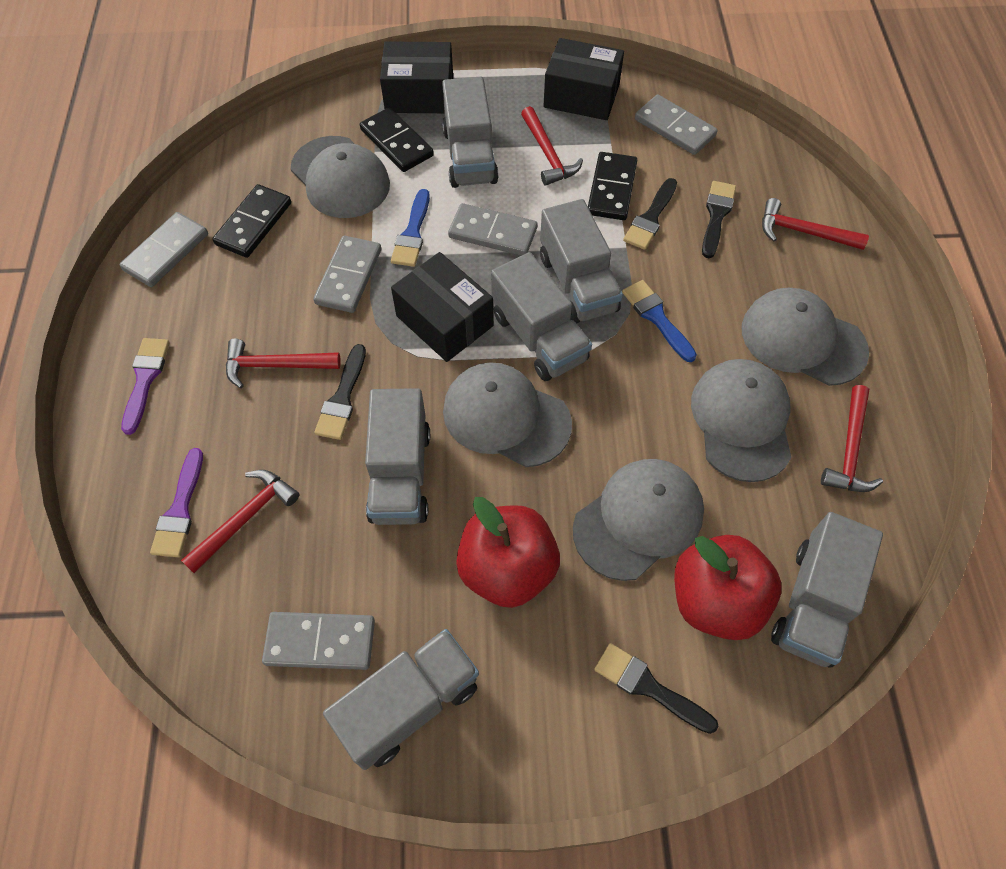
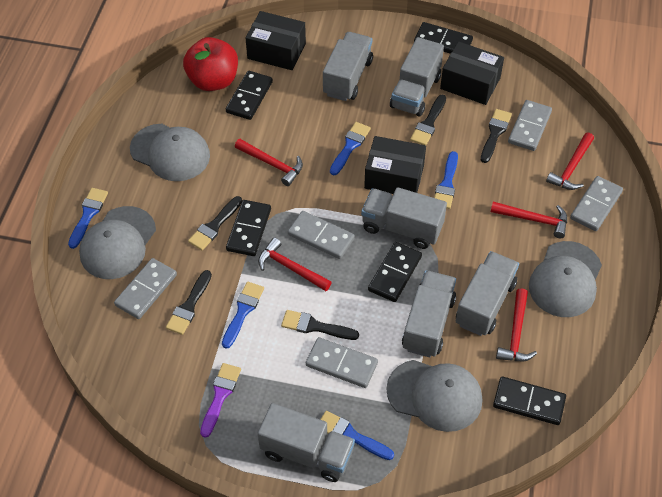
black brush: 4 -> 5
black domino: 3 -> 5
blue brush: 2 -> 5
grey cap: 5 -> 4
purple brush: 2 -> 1
red apple: 2 -> 1

